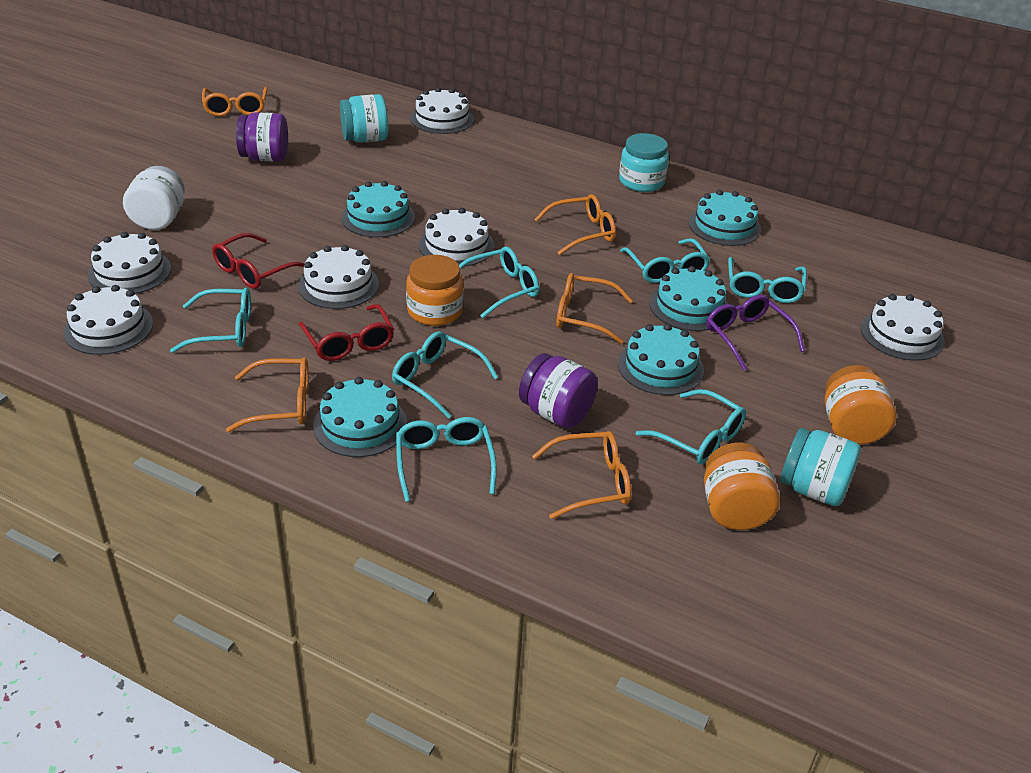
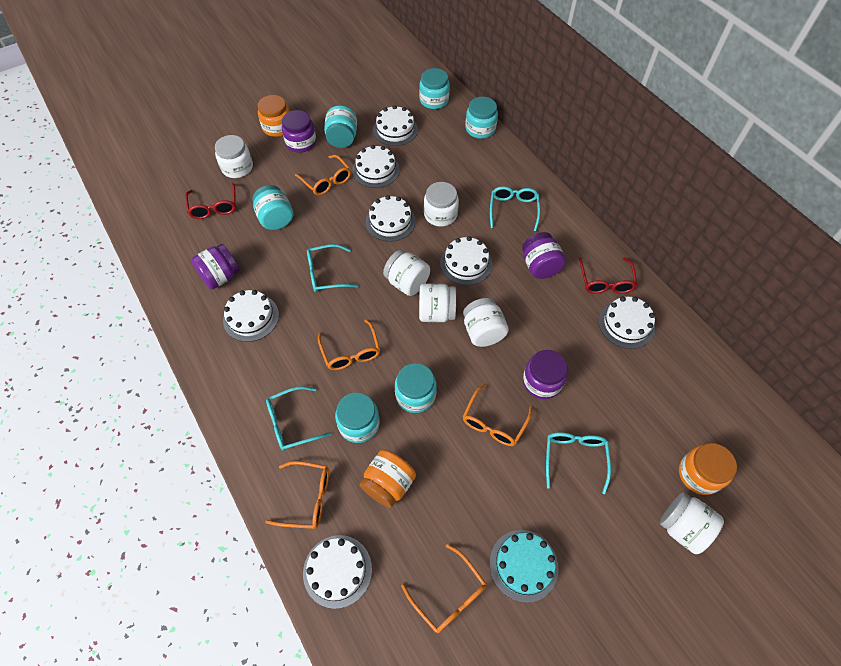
purple glasses: 1 -> 0
purple jar: 2 -> 4
turquoise cake: 5 -> 1
turquoise glasses: 7 -> 4
turquoise jar: 3 -> 6
white cake: 6 -> 7
white jar: 1 -> 6

